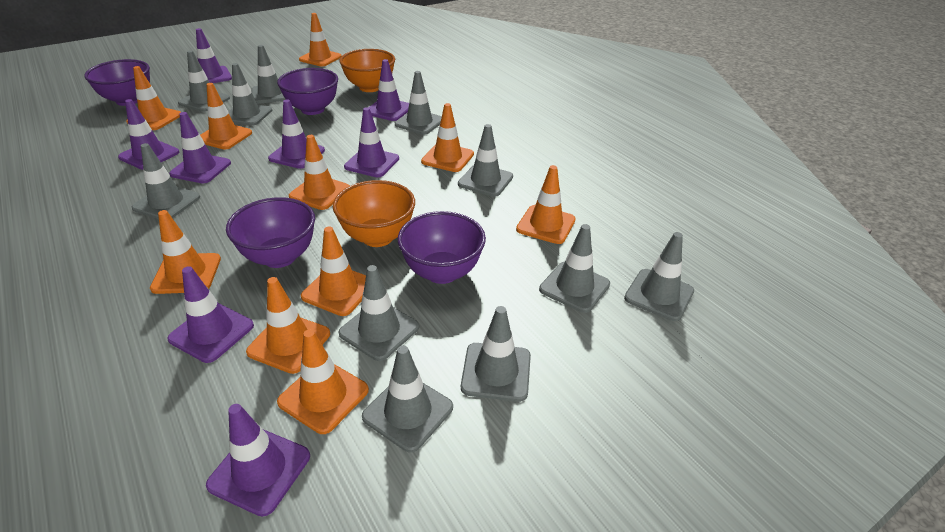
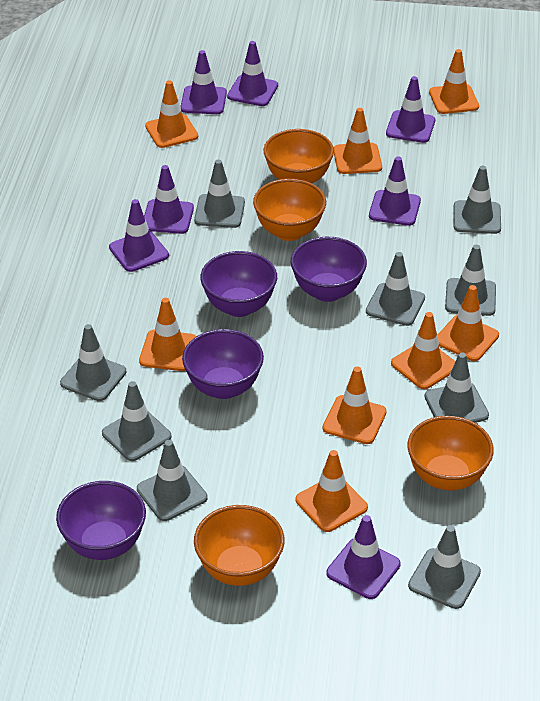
grey traffic cone: 11 -> 9
orange bowl: 2 -> 4
orange traffic cone: 10 -> 8
purple traffic cone: 8 -> 7

